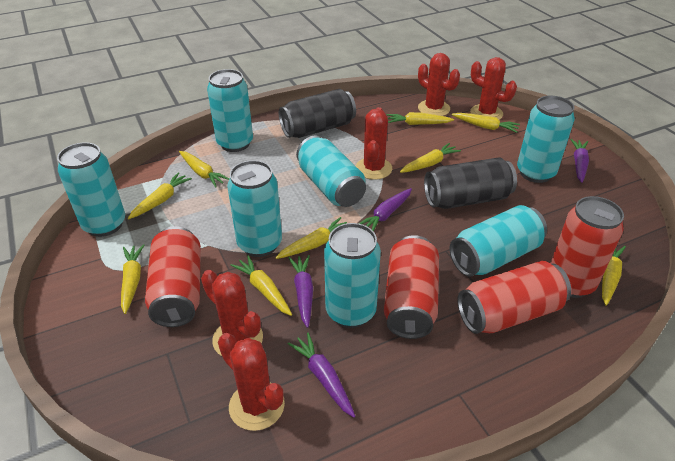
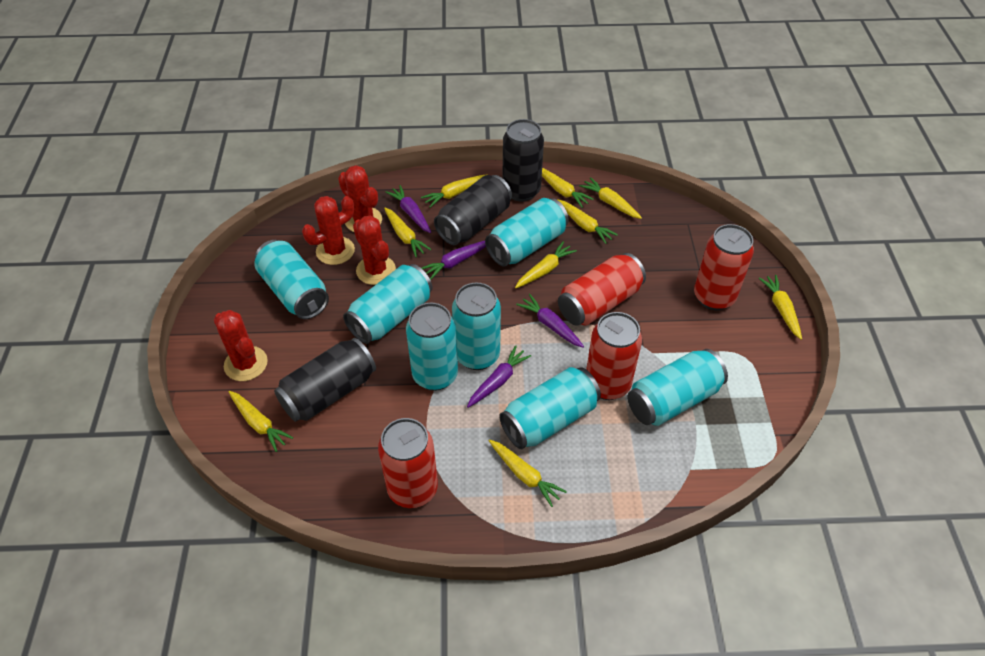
black can: 2 -> 3
red cactus: 5 -> 4

